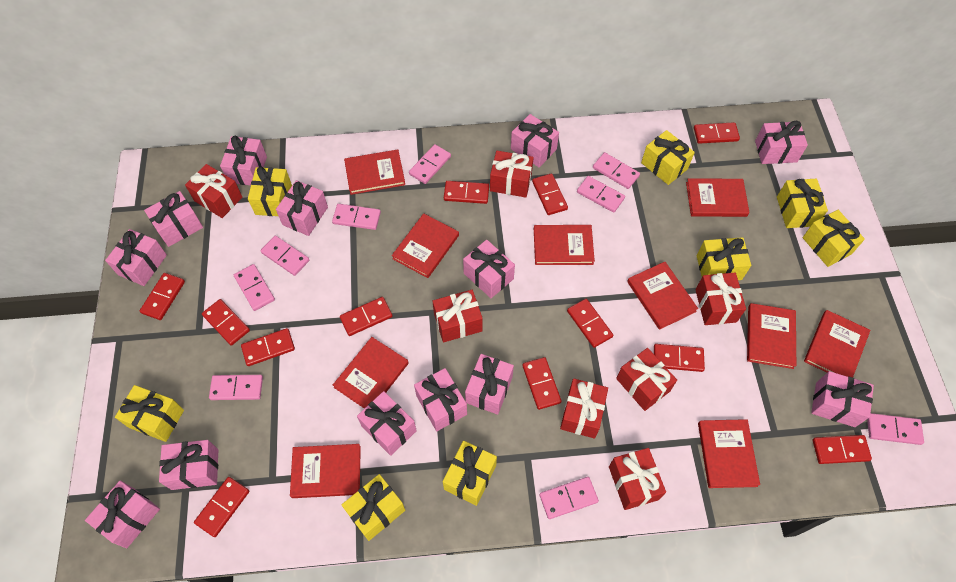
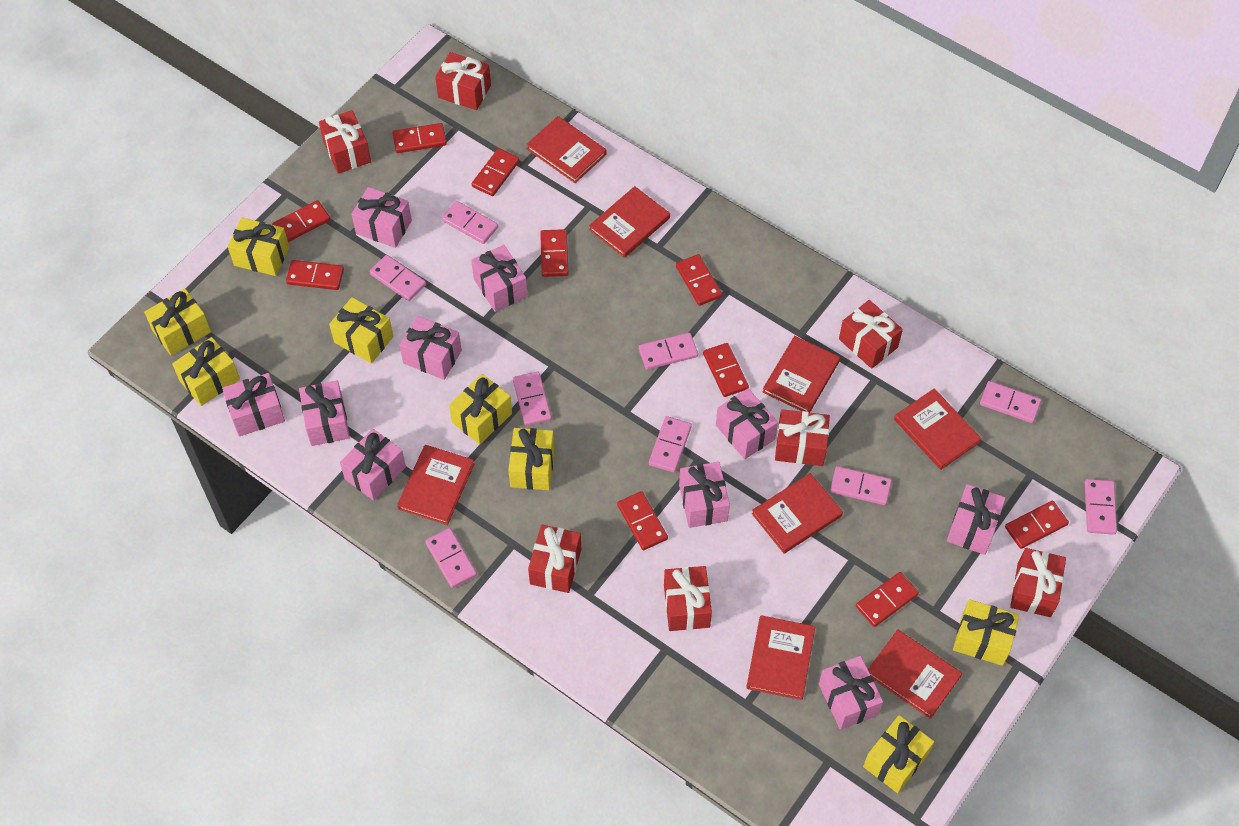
pink gift: 13 -> 10
red book: 10 -> 8
red domino: 12 -> 10

